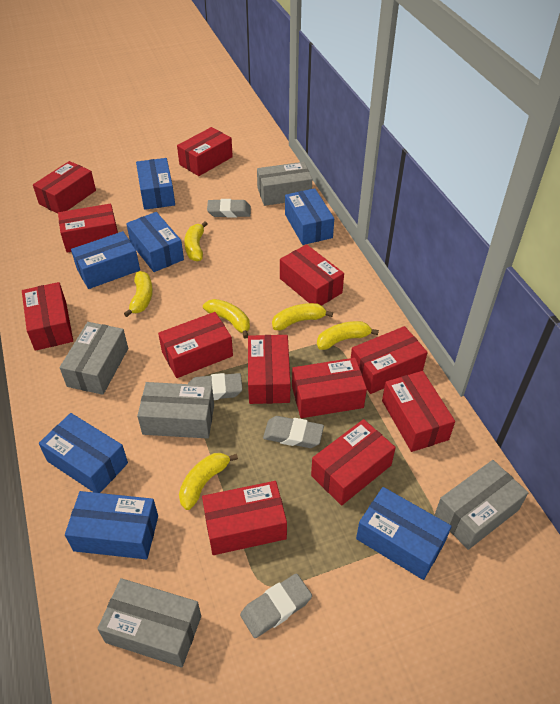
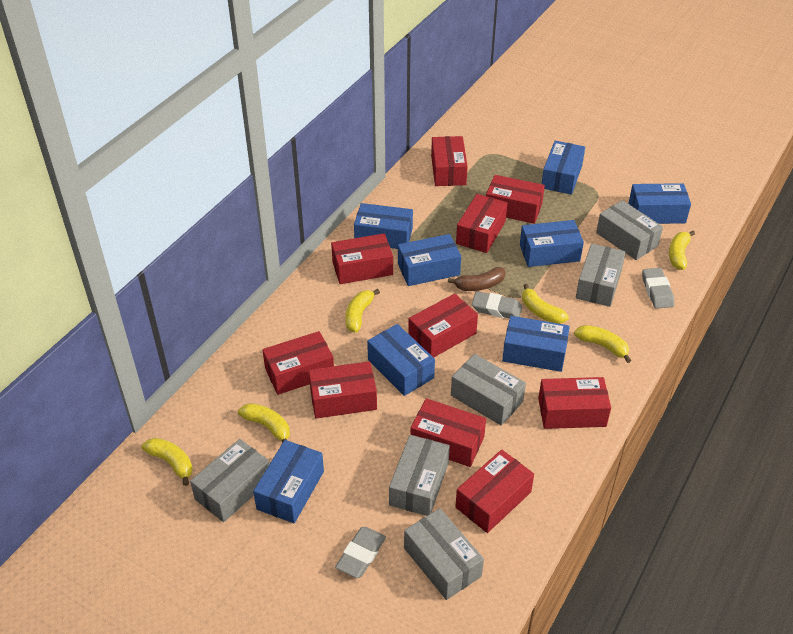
blue box: 7 -> 8
brown banana: 0 -> 1
grey box: 5 -> 6
grey eraser: 4 -> 3
red box: 12 -> 10

